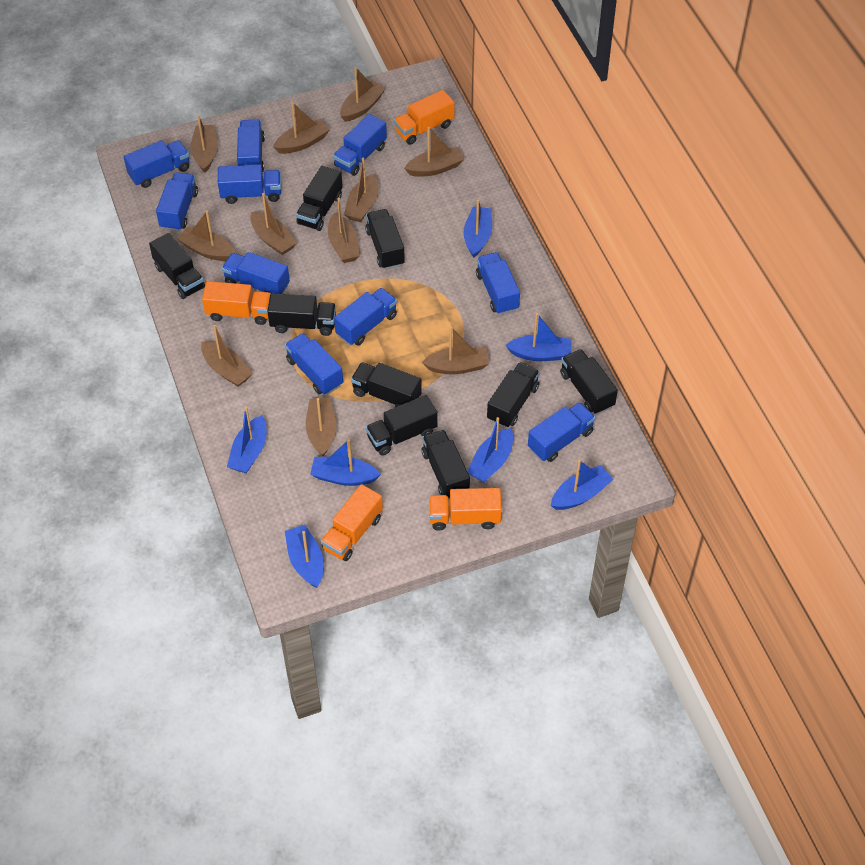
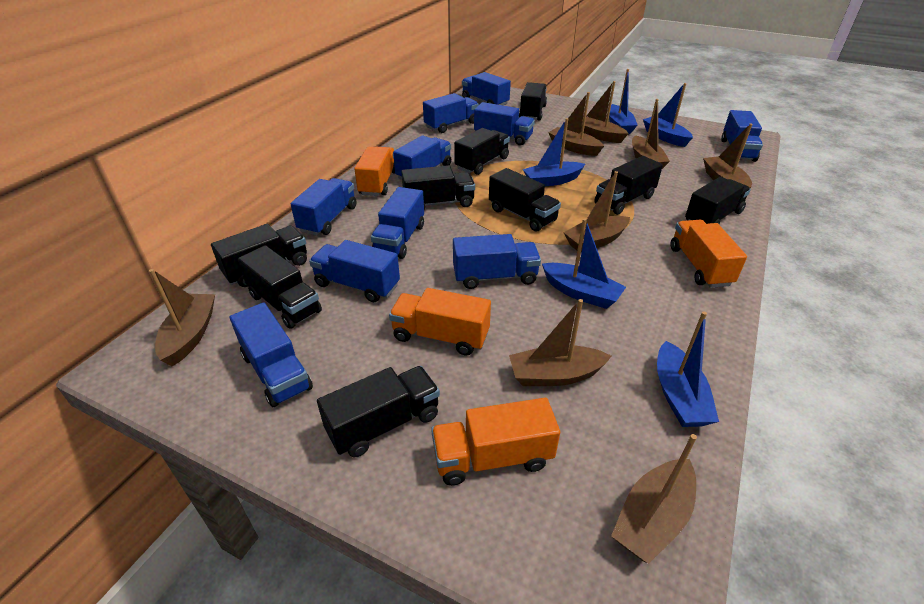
blue boat: 7 -> 5
brown boat: 11 -> 8

